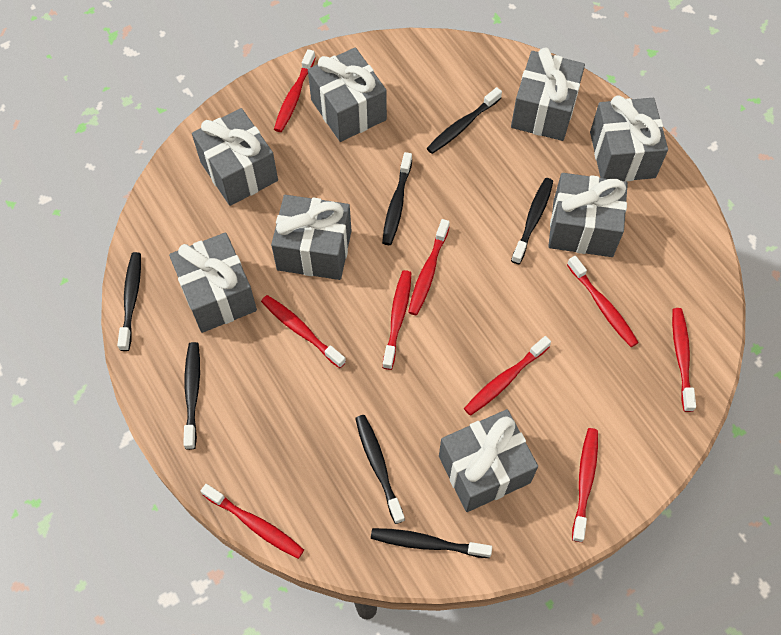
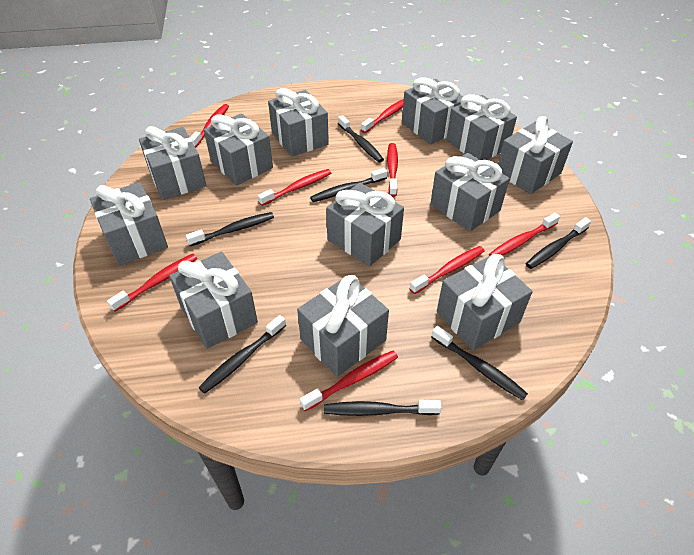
grey gift: 8 -> 12
red toothbrush: 9 -> 8

